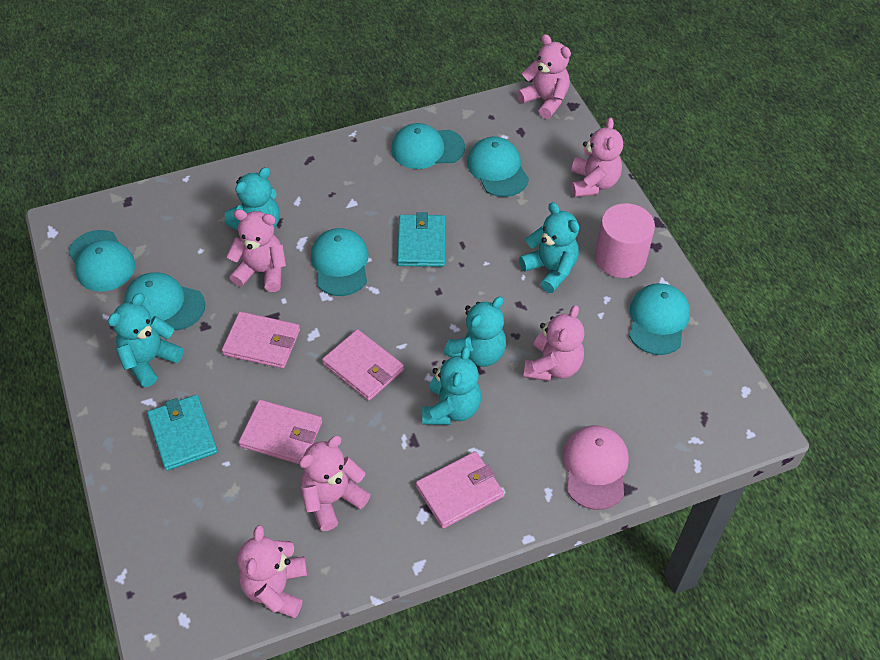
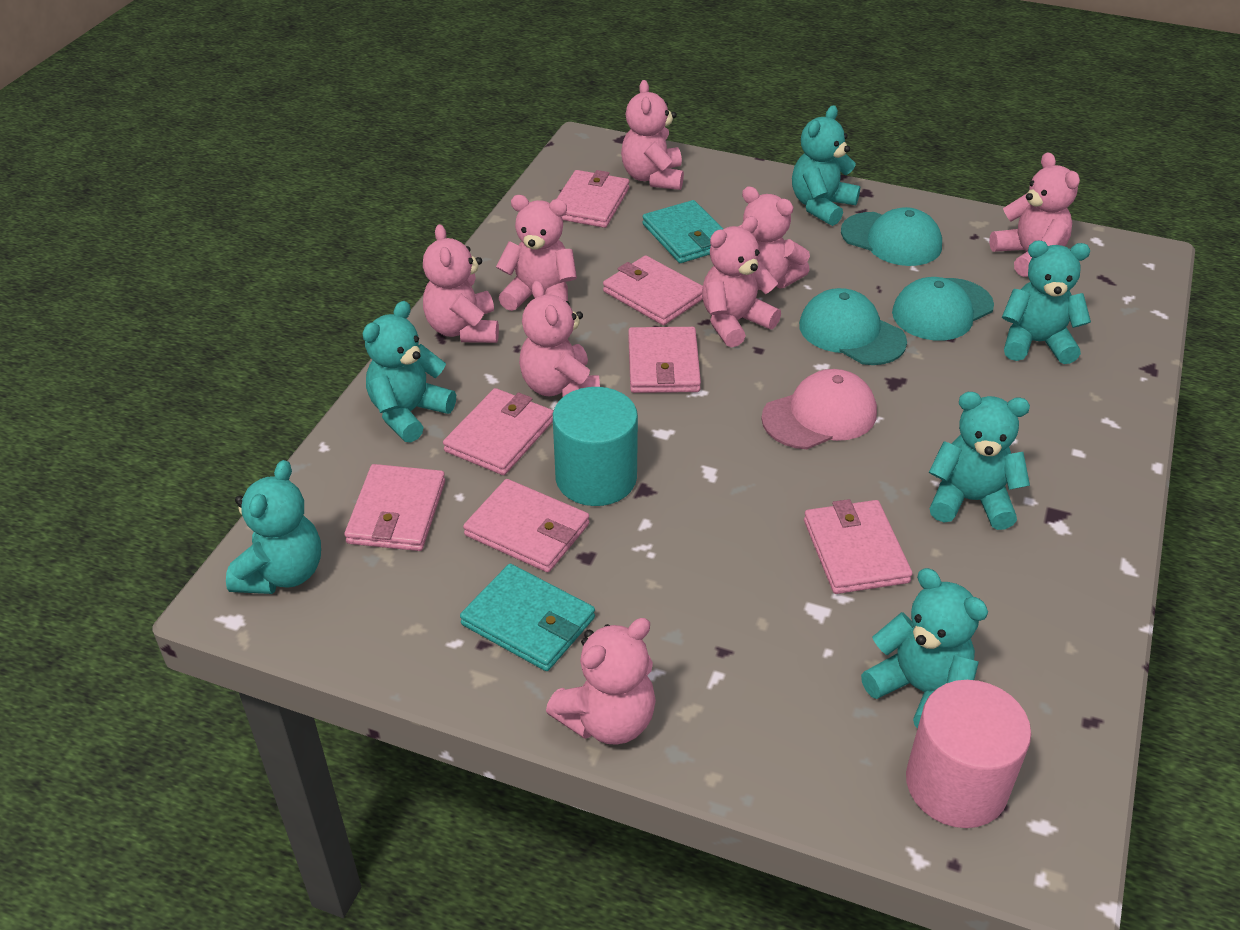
pink teddy bear: 6 -> 8
pink wallet: 4 -> 7
turquoise cap: 6 -> 3
turquoise cylinder: 0 -> 1
turquoise teddy bear: 5 -> 6

